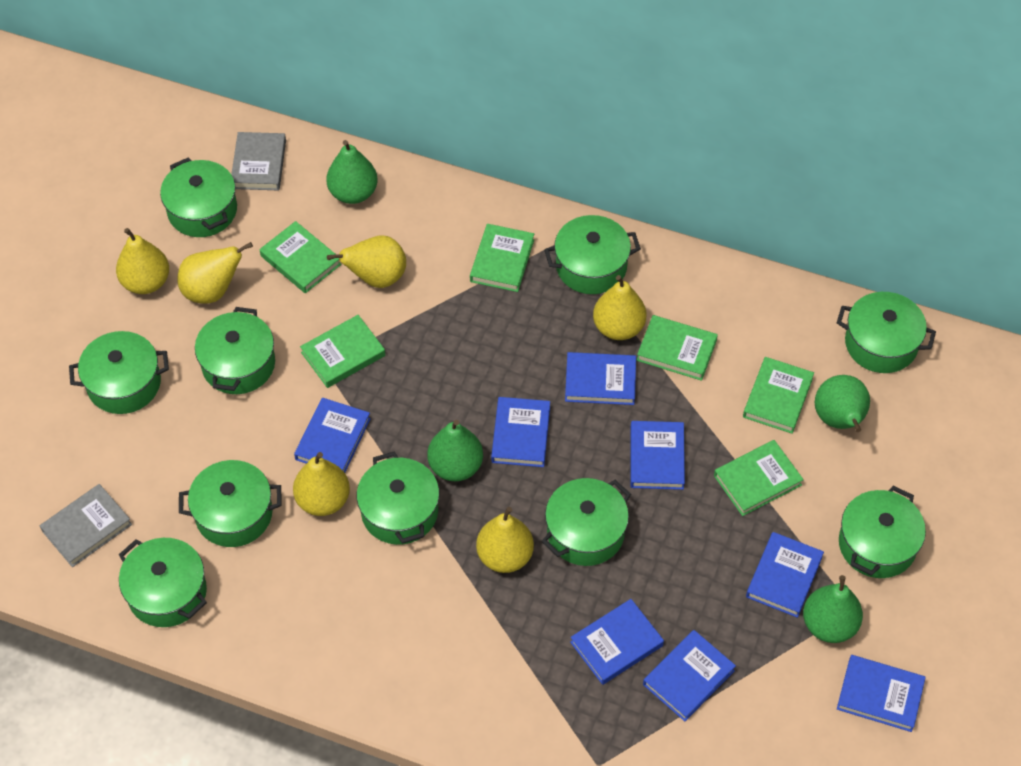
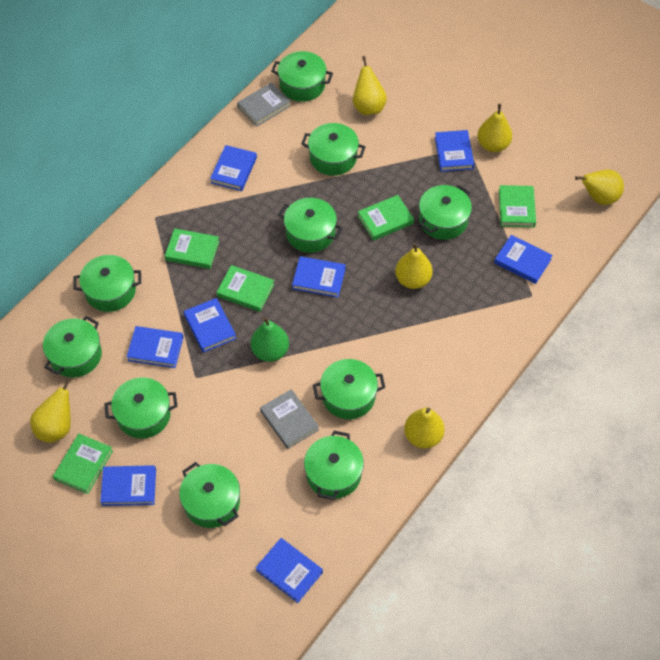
green book: 6 -> 5
green pear: 4 -> 1

